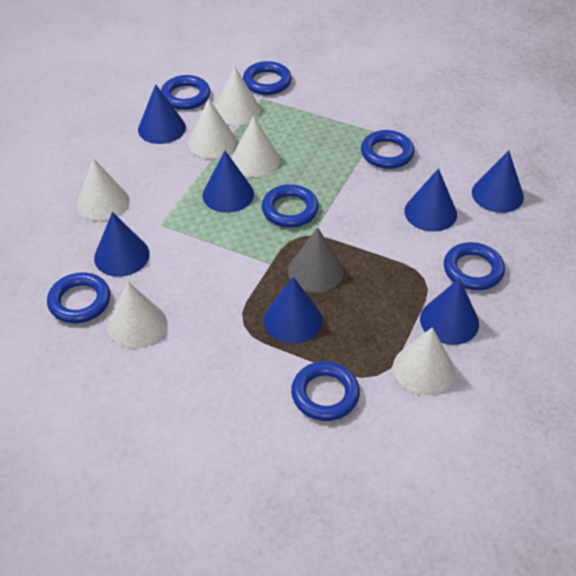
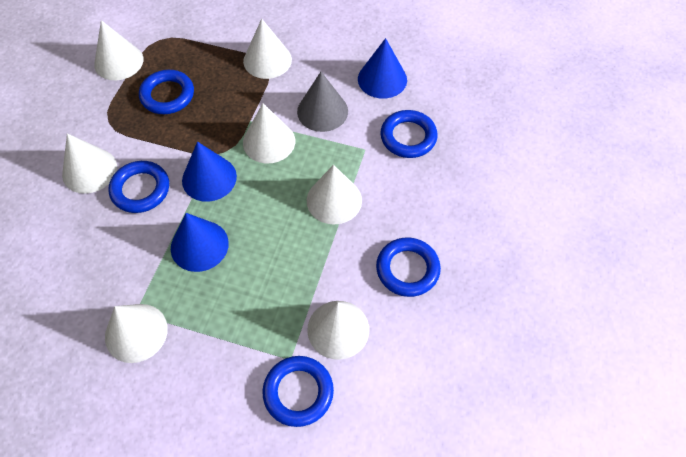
blue cone: 7 -> 3
blue ring: 7 -> 5
white cone: 6 -> 7

